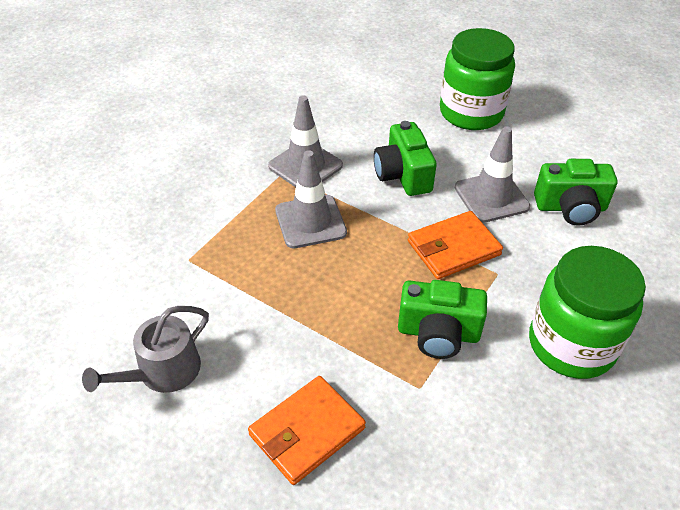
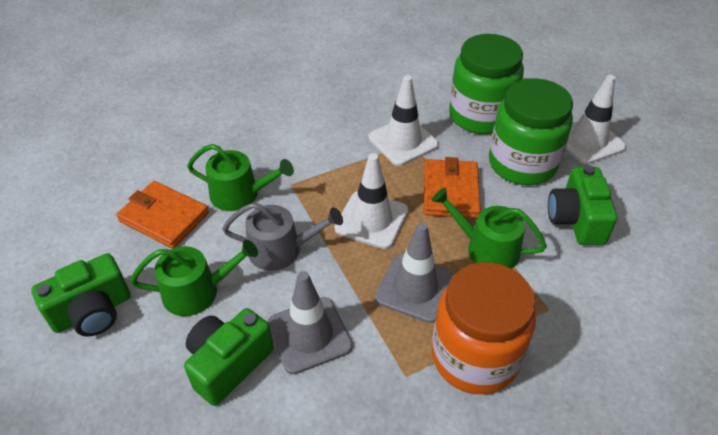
green watering can: 0 -> 3
grey traffic cone: 3 -> 2
orange jar: 0 -> 1
white traffic cone: 0 -> 3

